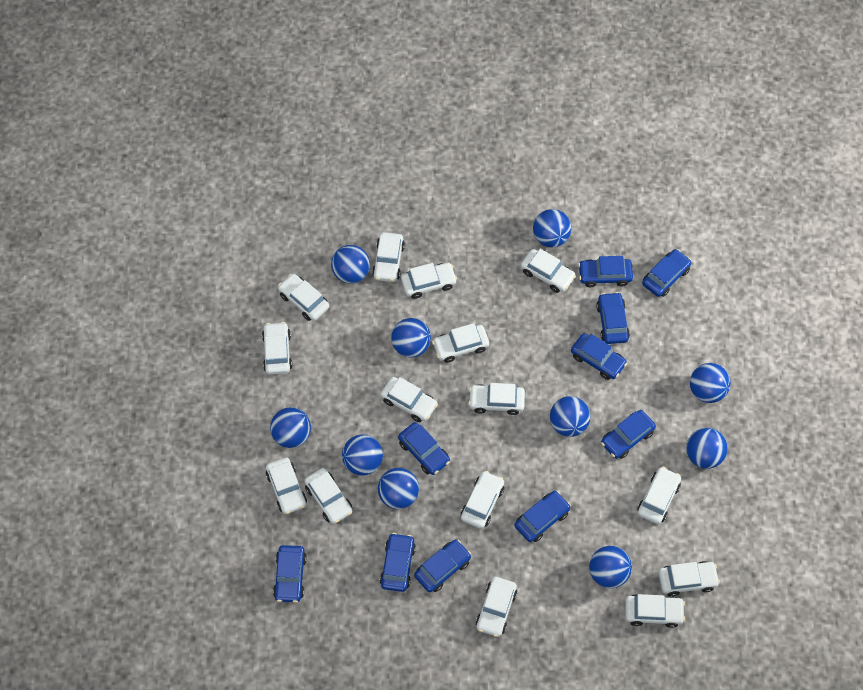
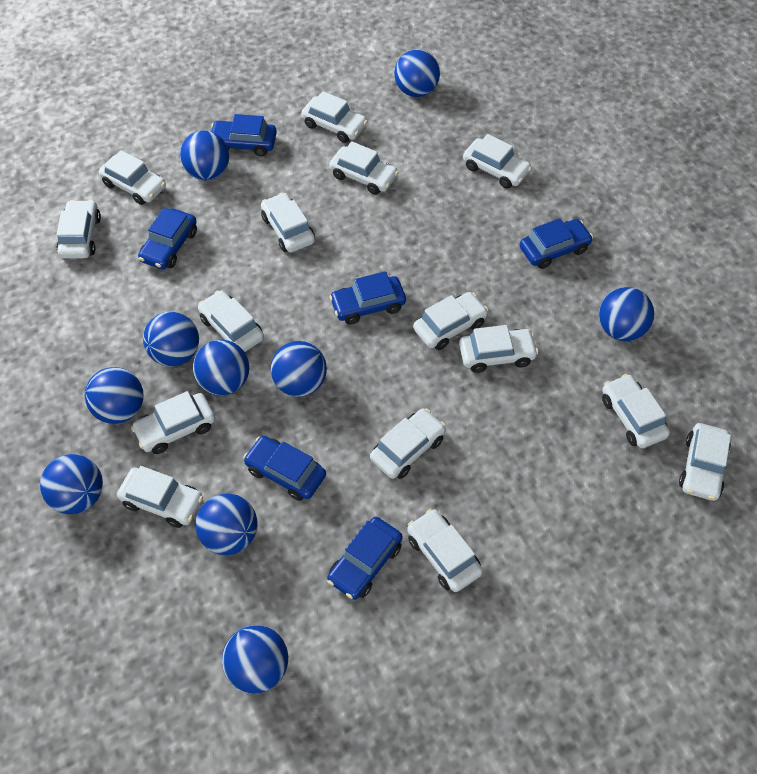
blue car: 10 -> 6

